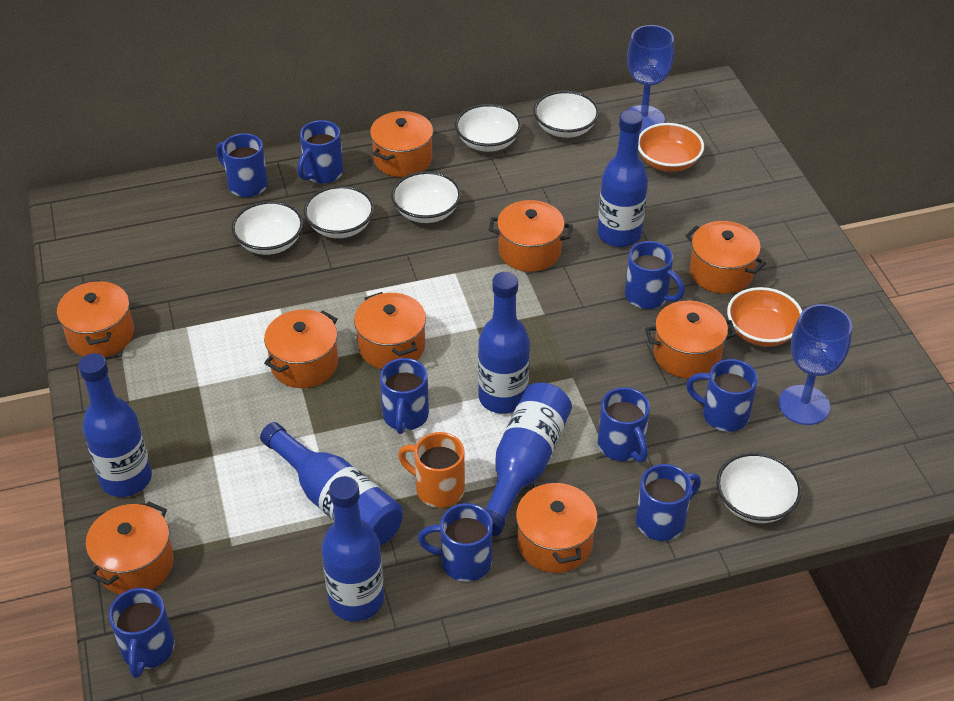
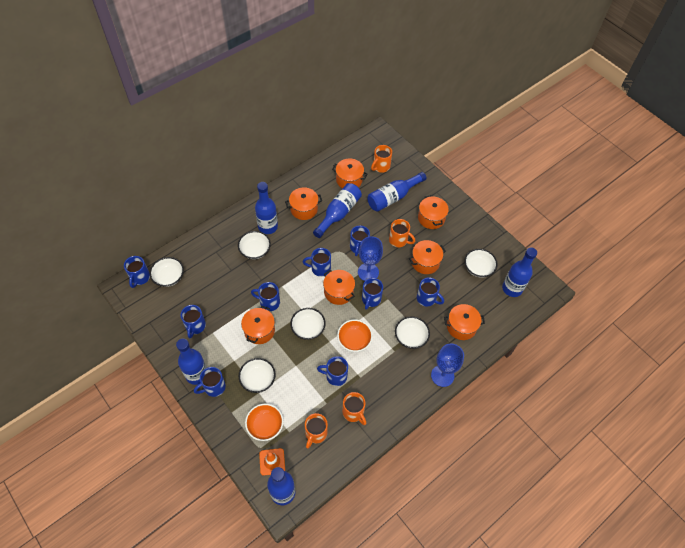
orange mug: 1 -> 4
orange pot: 9 -> 7
orange traffic cone: 0 -> 1

